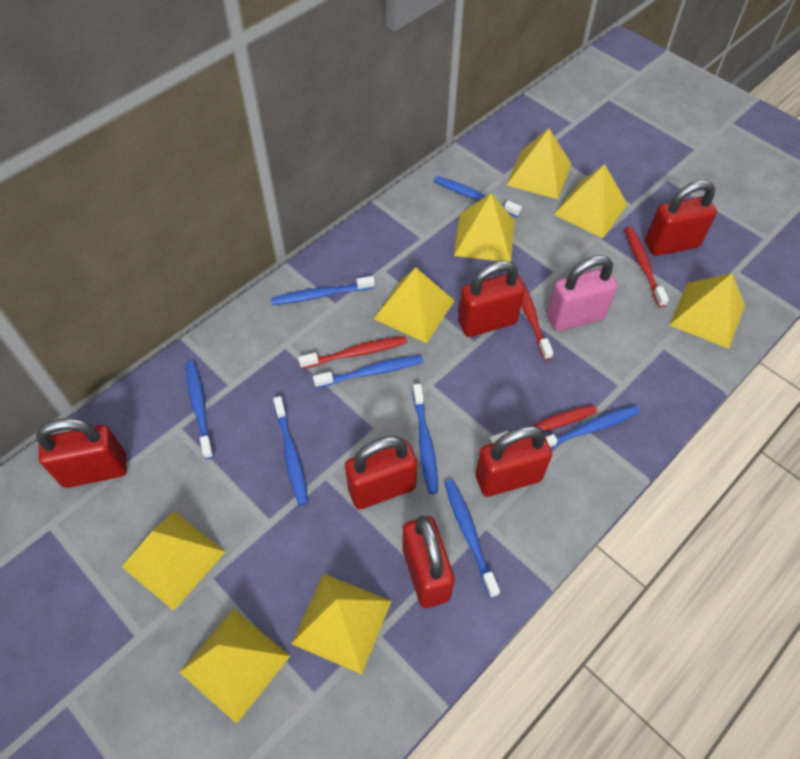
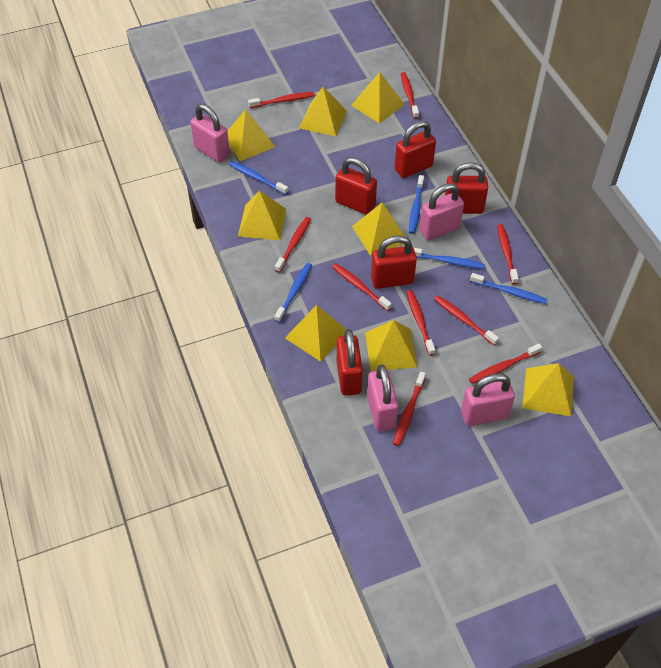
blue toothbrush: 8 -> 5
pink padlock: 1 -> 4
red padlock: 6 -> 5
red toothbrush: 4 -> 9

